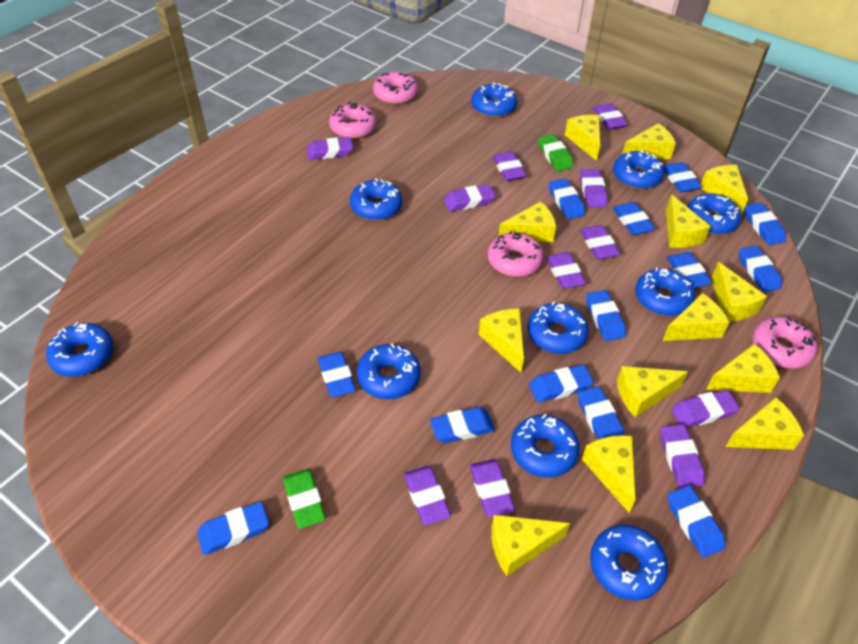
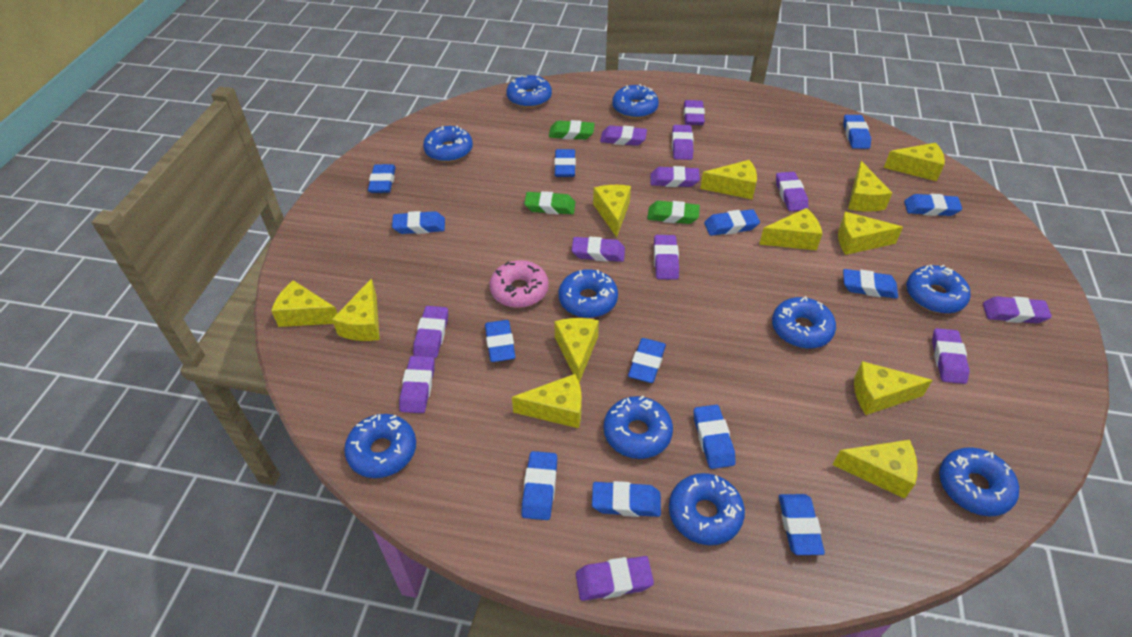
green eraser: 2 -> 3
pink donut: 4 -> 1
purple eraser: 11 -> 12
yellow cheese: 13 -> 12

